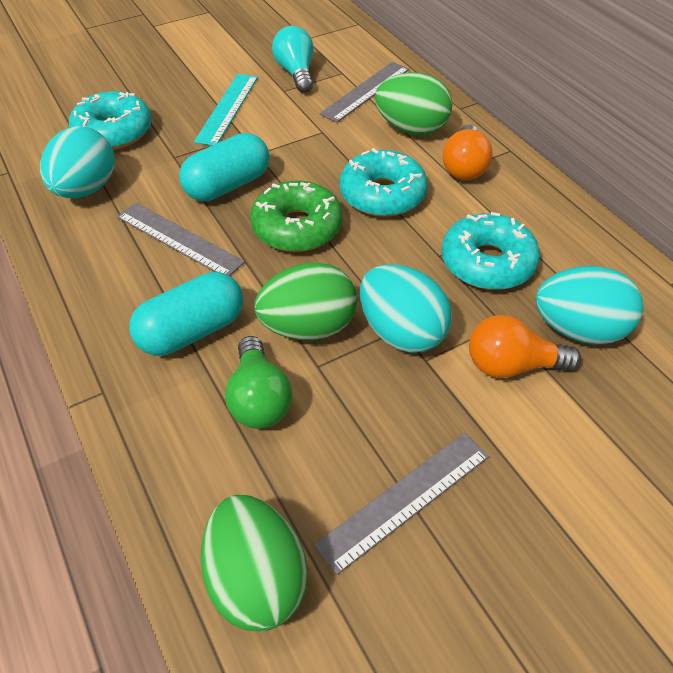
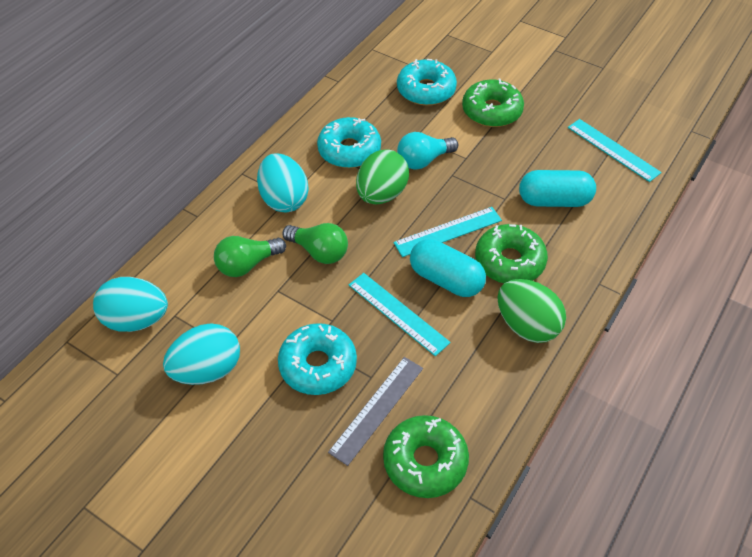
green donut: 1 -> 3
green egg: 3 -> 2
green light bulb: 1 -> 2
grey ruler: 3 -> 1
orange light bulb: 2 -> 0
turquoise ruler: 1 -> 3

